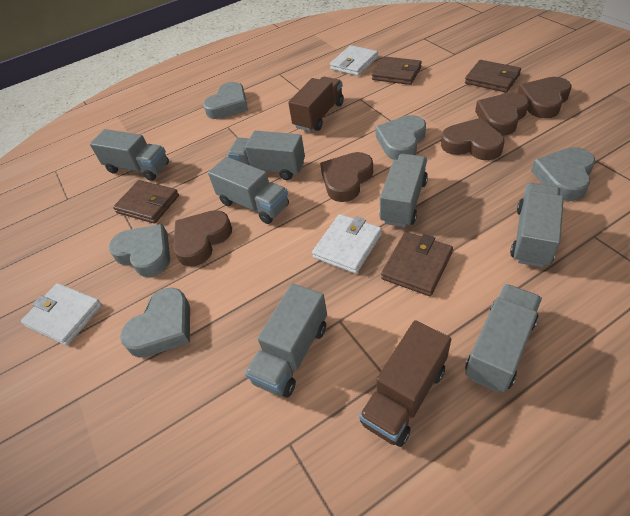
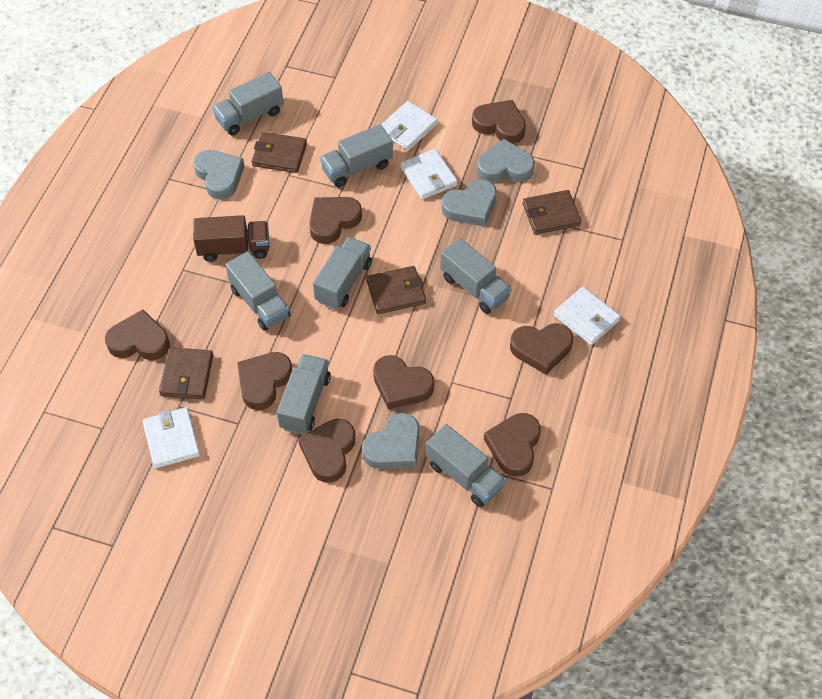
brown heart: 5 -> 8
brown truck: 2 -> 1
grey heart: 5 -> 4
white wallet: 3 -> 4

